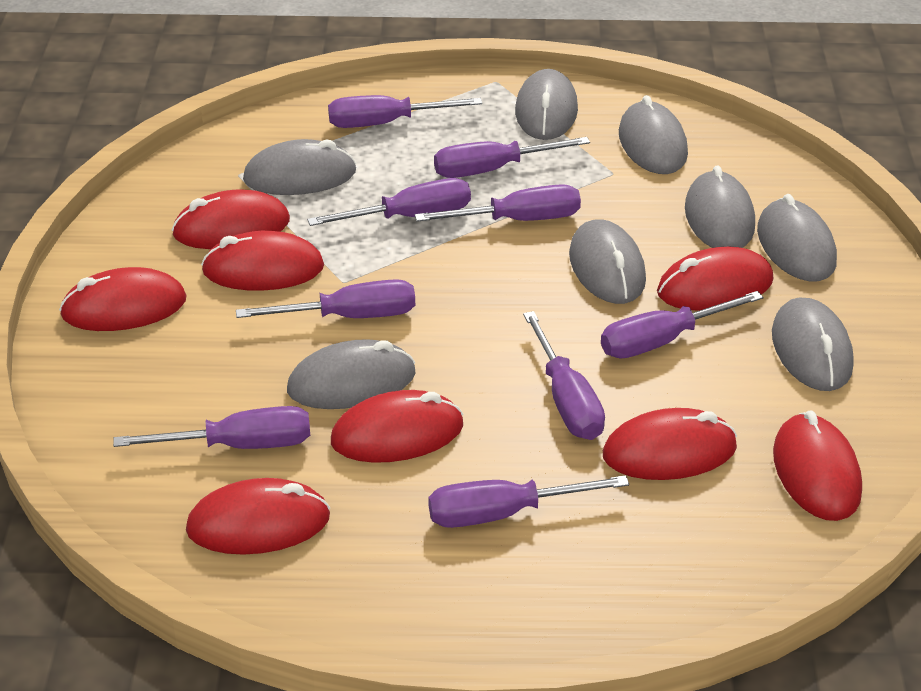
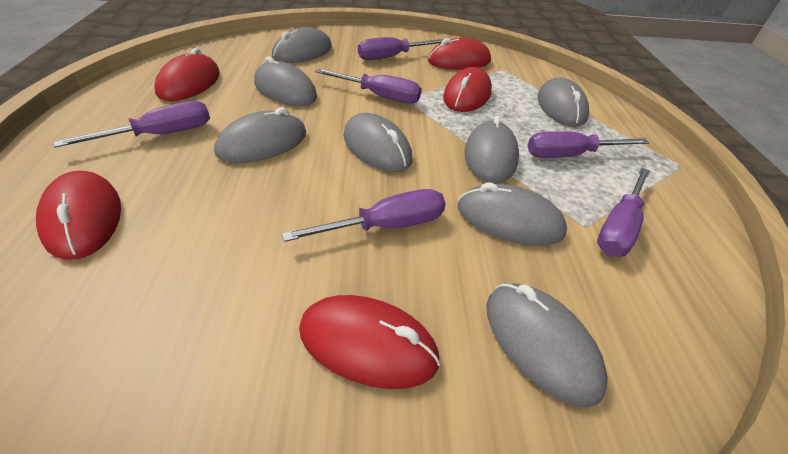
purple screwdriver: 9 -> 6
red mouse: 8 -> 5

